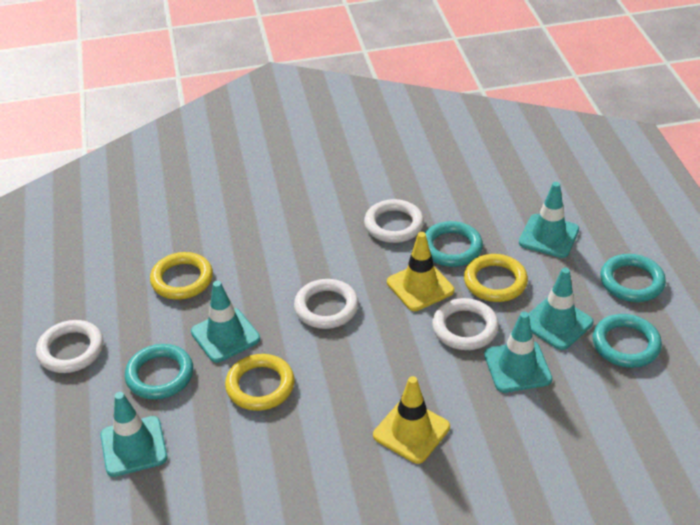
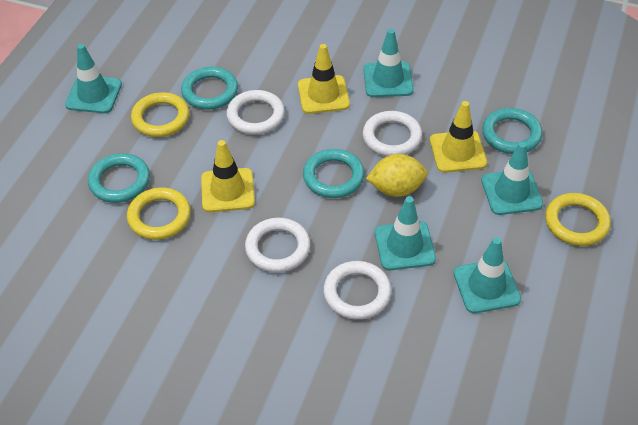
yellow lemon: 0 -> 1
yellow traffic cone: 2 -> 3

